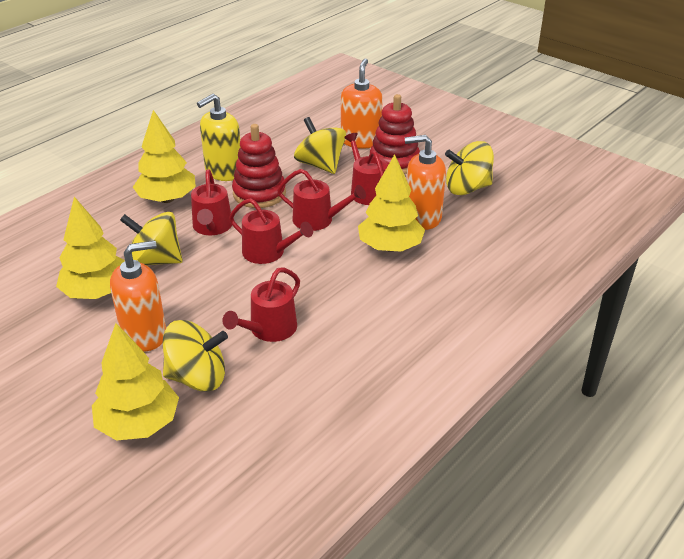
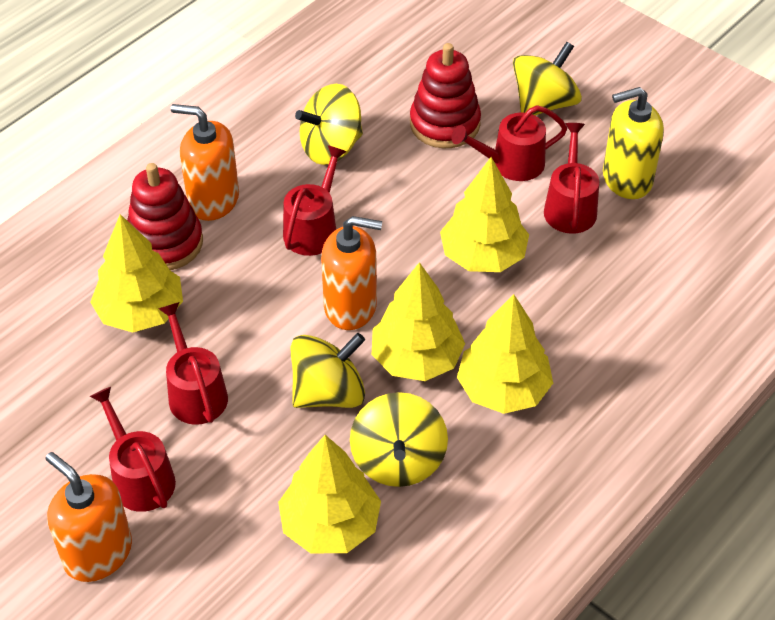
yellow tree: 4 -> 5

